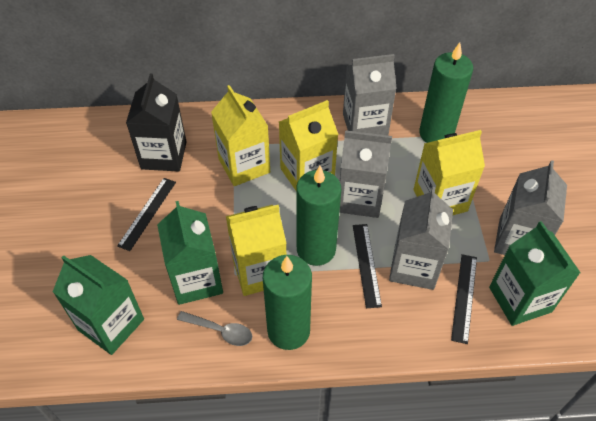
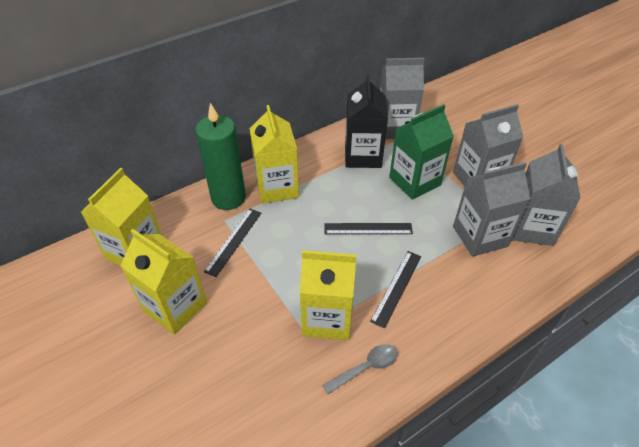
green candle: 3 -> 1
green carton: 3 -> 1

